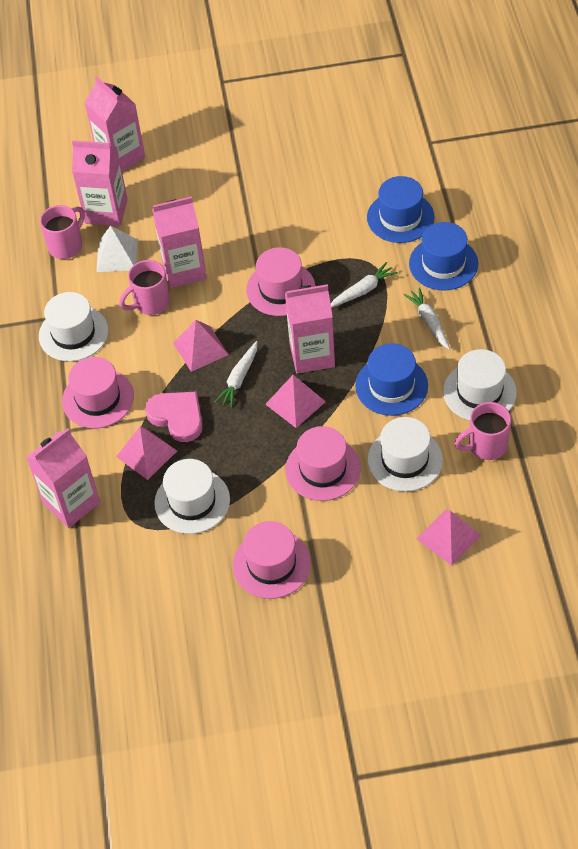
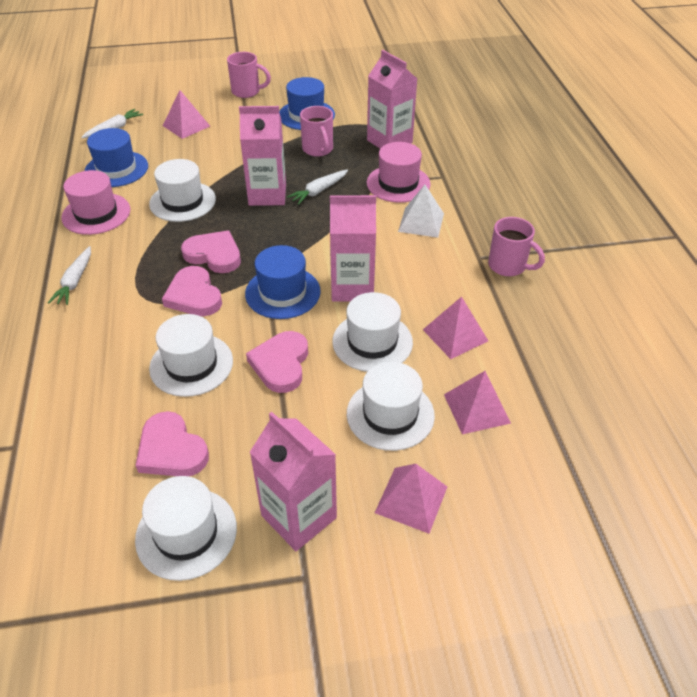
pink carton: 5 -> 4
pink hat: 4 -> 2
pink heart: 1 -> 4
white hat: 4 -> 5

